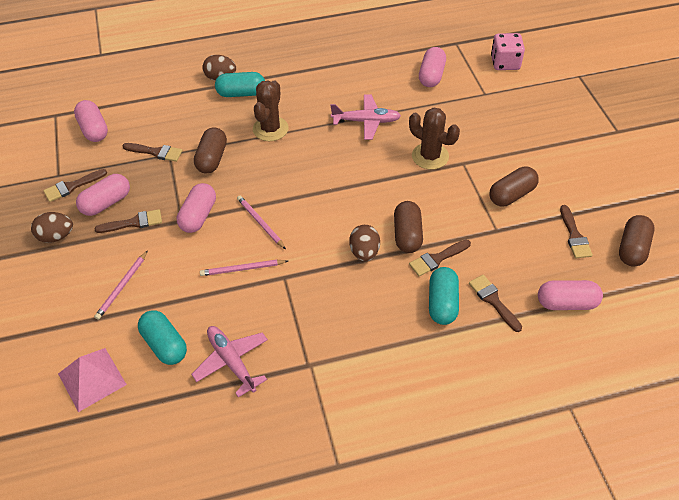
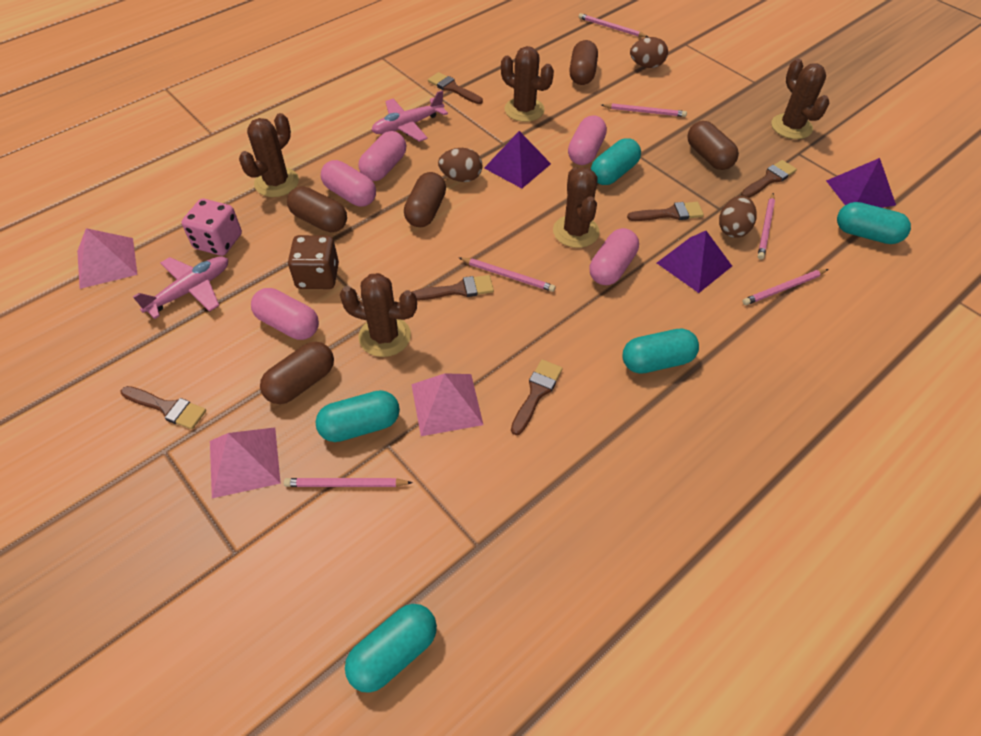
brown cactus: 2 -> 5
brown capsule: 4 -> 5
brown dice: 0 -> 1
pink pencil: 3 -> 6
pink pyramid: 1 -> 3
purple pyramid: 0 -> 3
turquoise capsule: 3 -> 5

